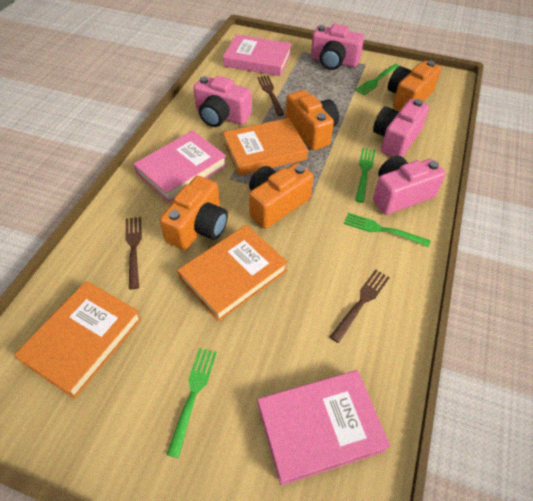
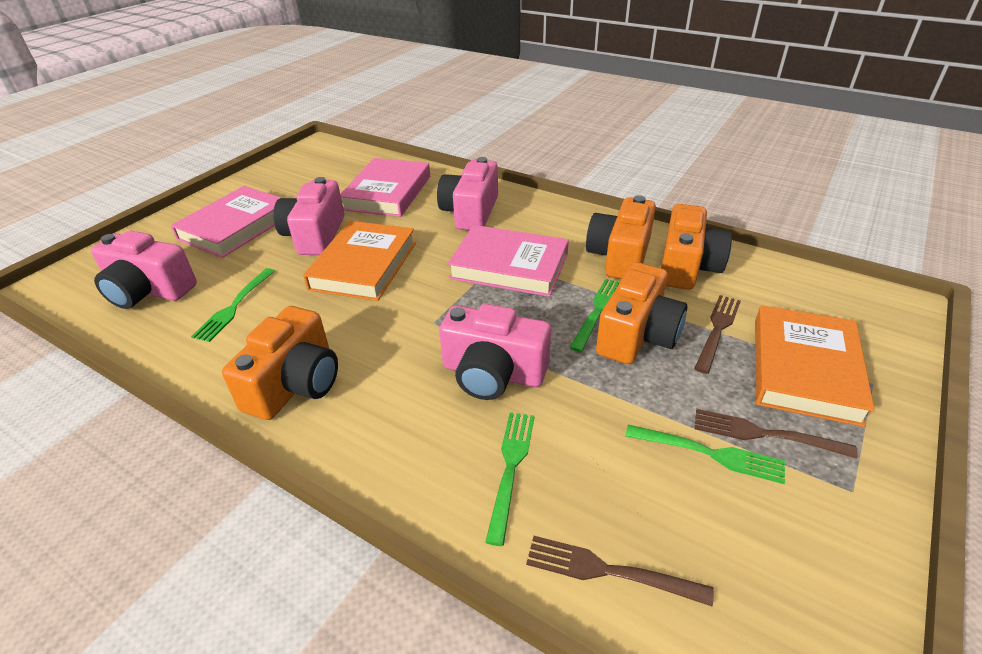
orange book: 3 -> 2

